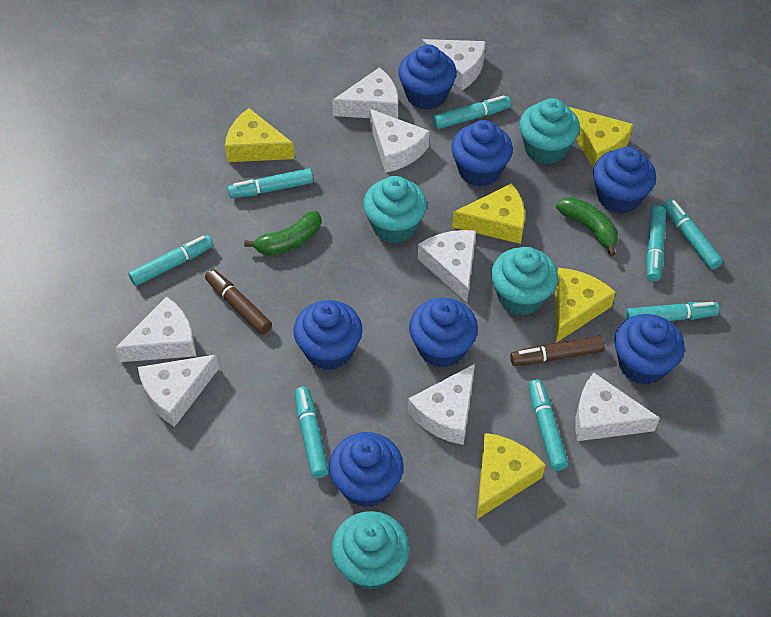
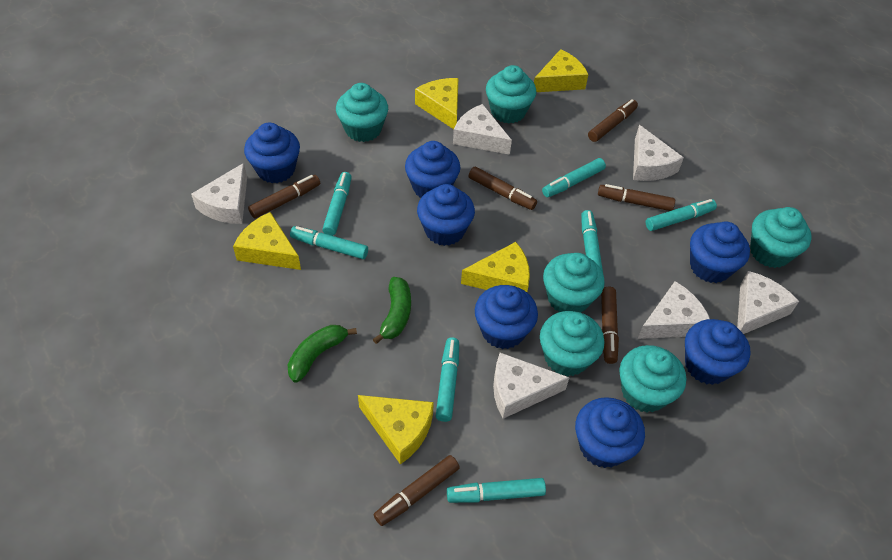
brown marker: 2 -> 6
turquoise cupcake: 4 -> 6
turquoise marker: 8 -> 7
white cheese: 8 -> 6

